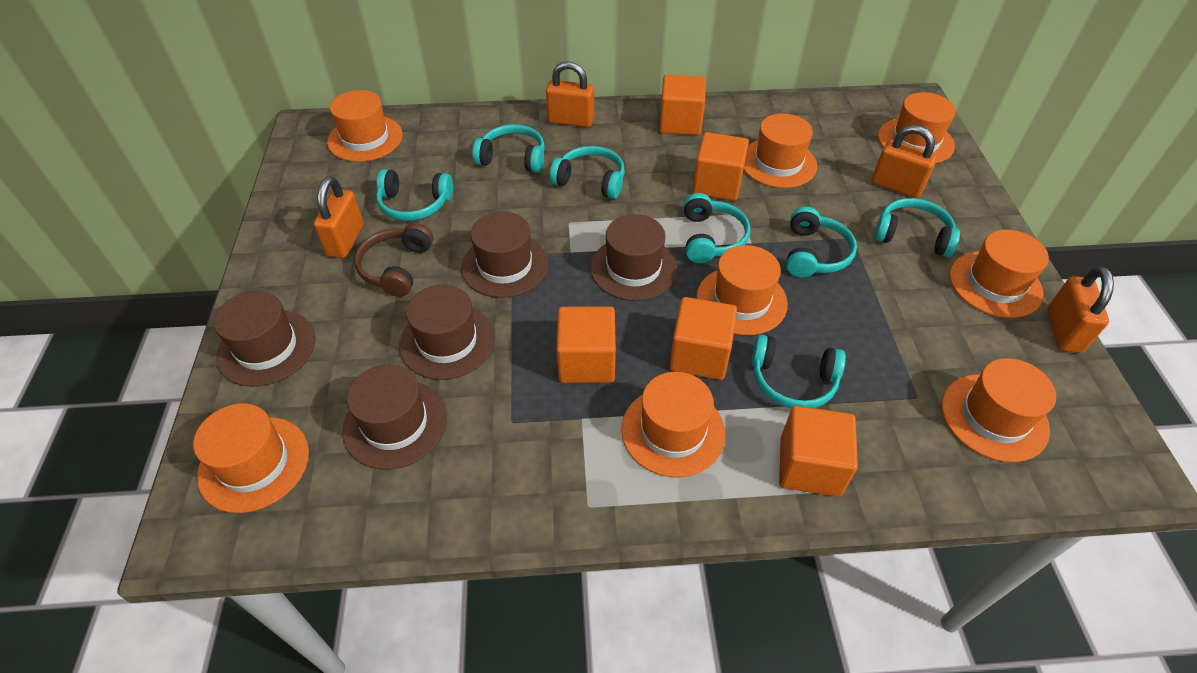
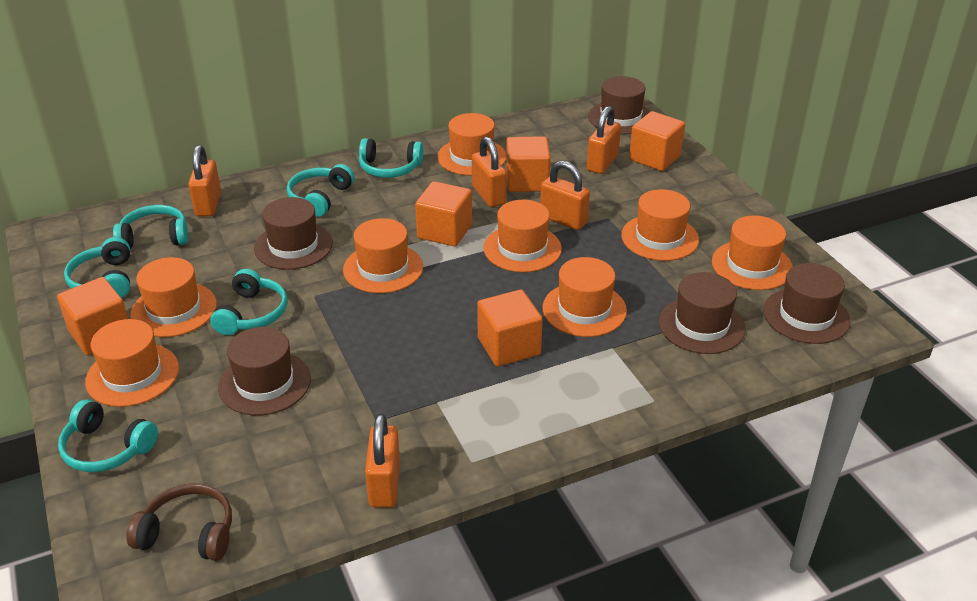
orange padlock: 4 -> 5
turquoise headphones: 7 -> 6

